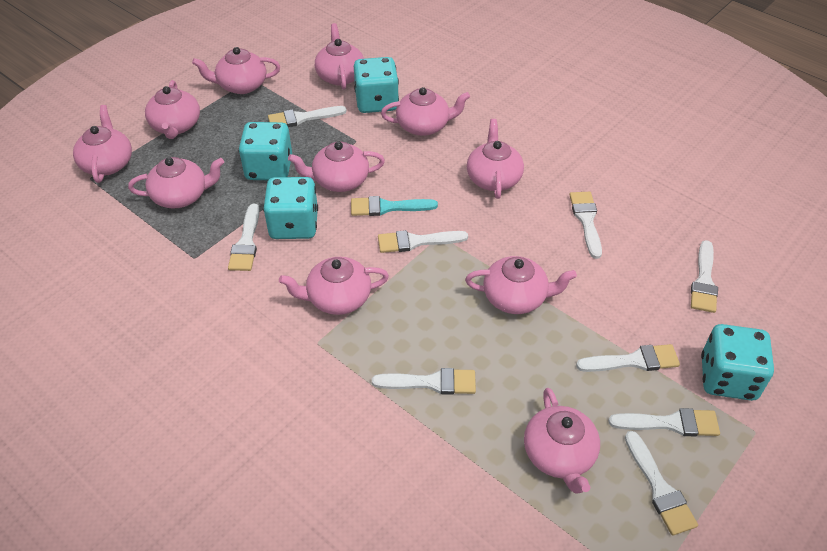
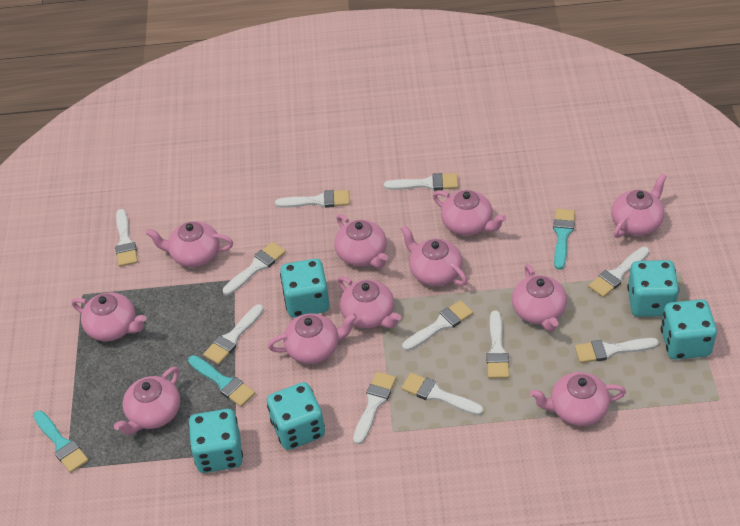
turquoise brush: 1 -> 3
turquoise dice: 4 -> 5
white brush: 9 -> 11

